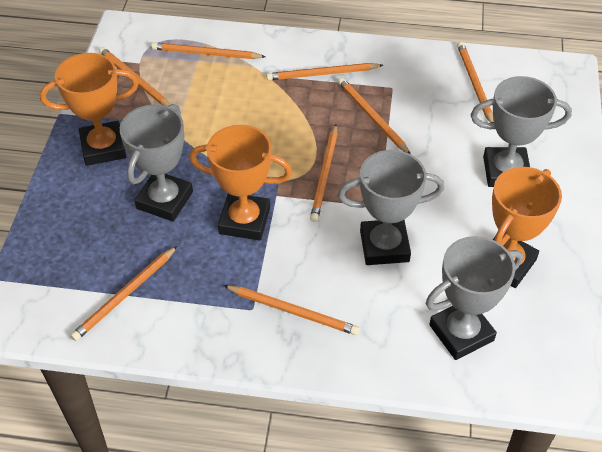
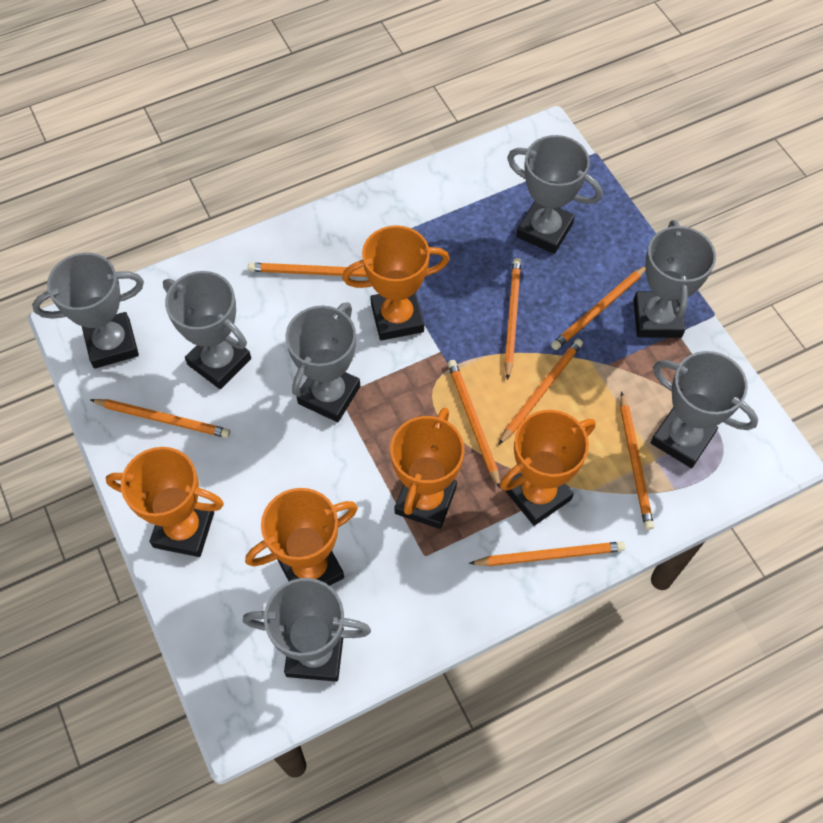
grey trophy: 4 -> 7
orange trophy: 3 -> 5

